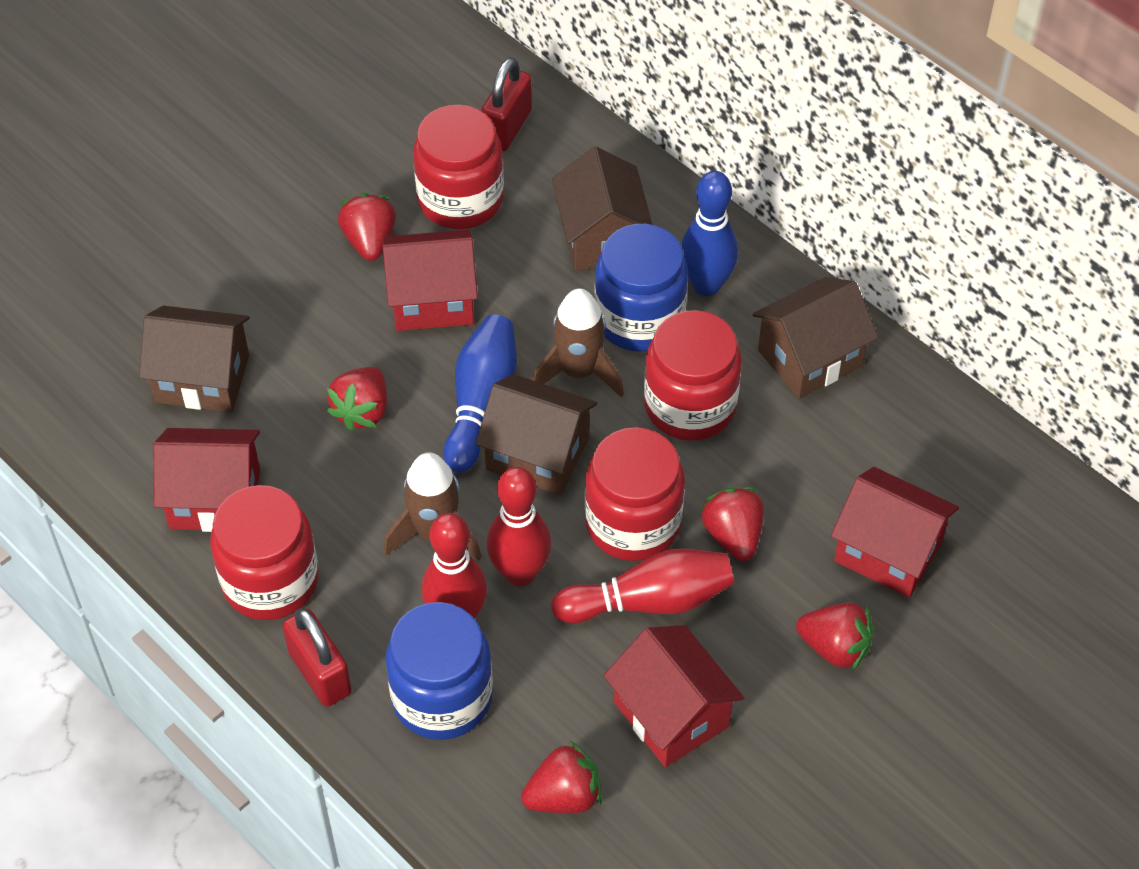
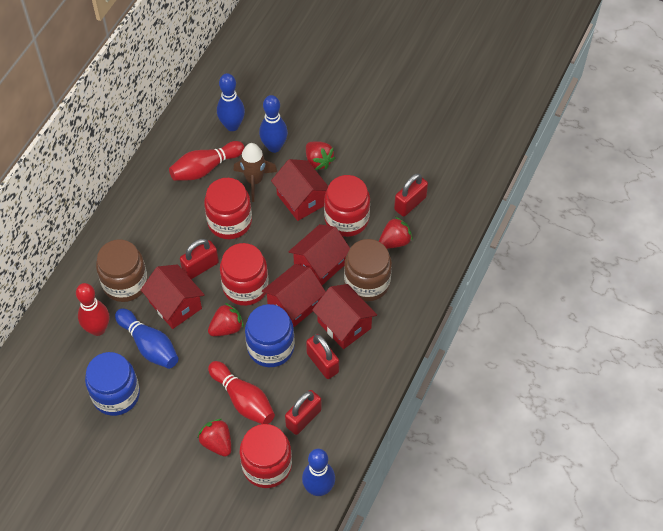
blue bowling pin: 2 -> 4
brown house: 4 -> 0
brown jar: 0 -> 2
brown rocket: 2 -> 1
red house: 4 -> 5
red padlock: 2 -> 4
red strawberry: 5 -> 4

